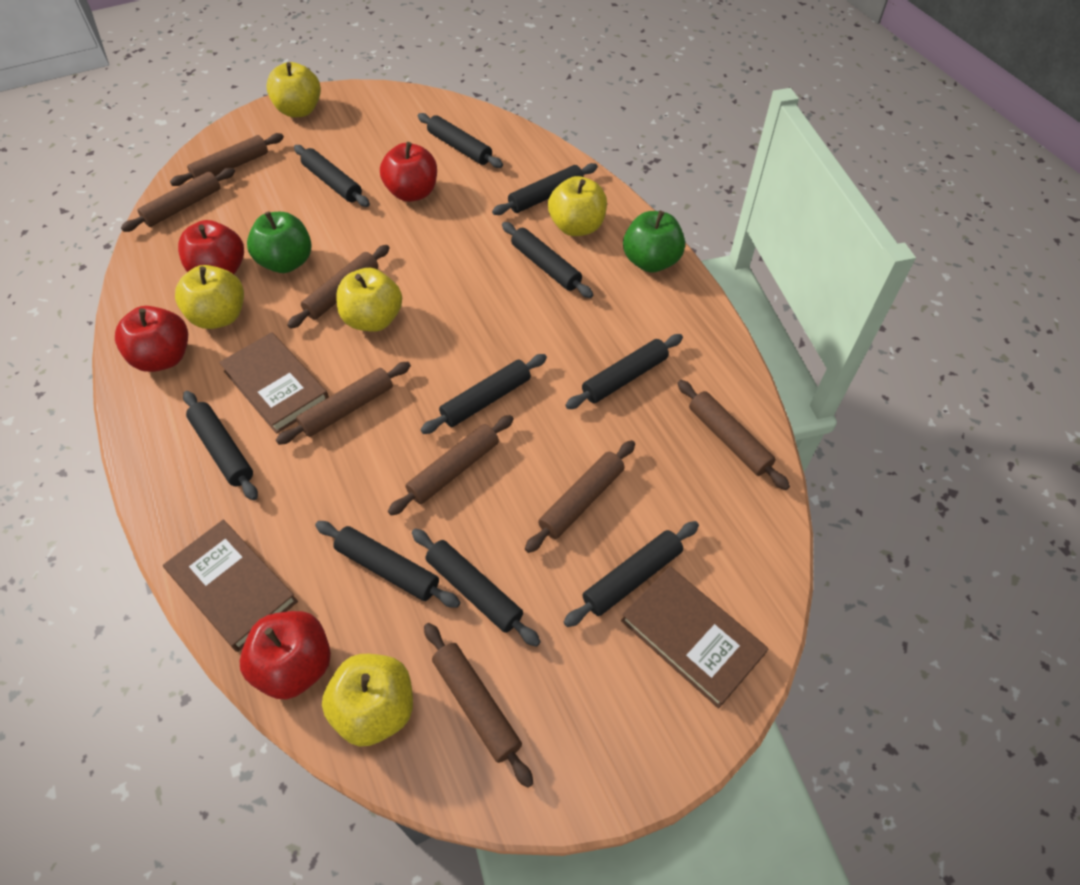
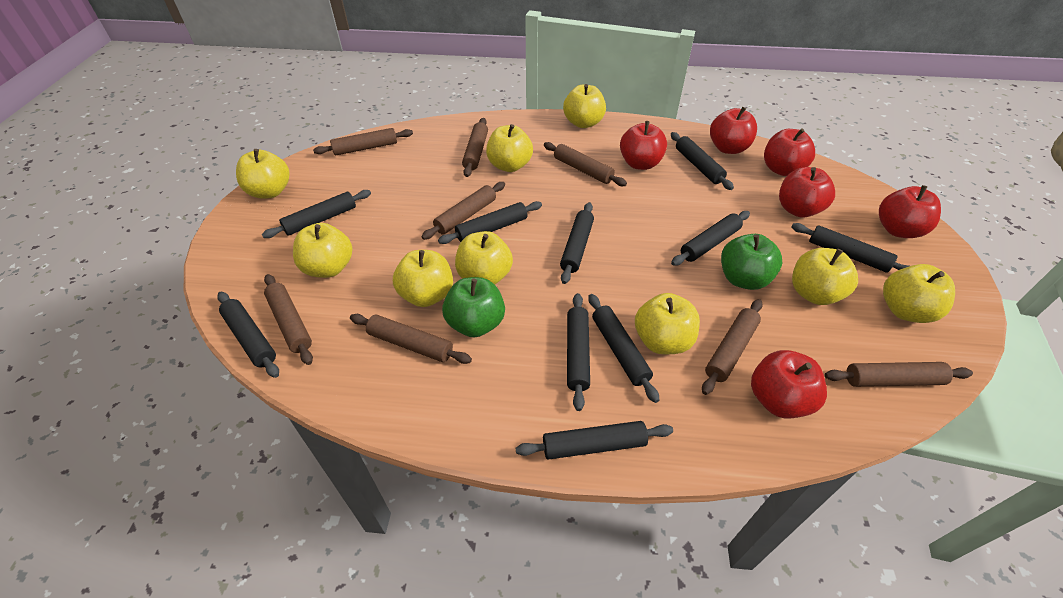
brown book: 3 -> 0
red apple: 4 -> 6
yellow apple: 5 -> 9

